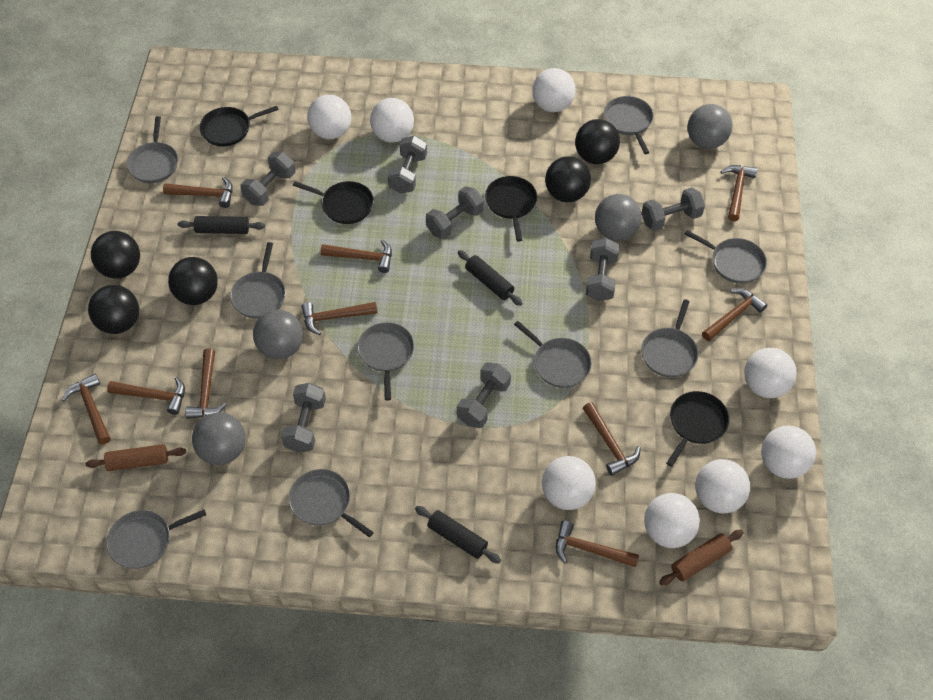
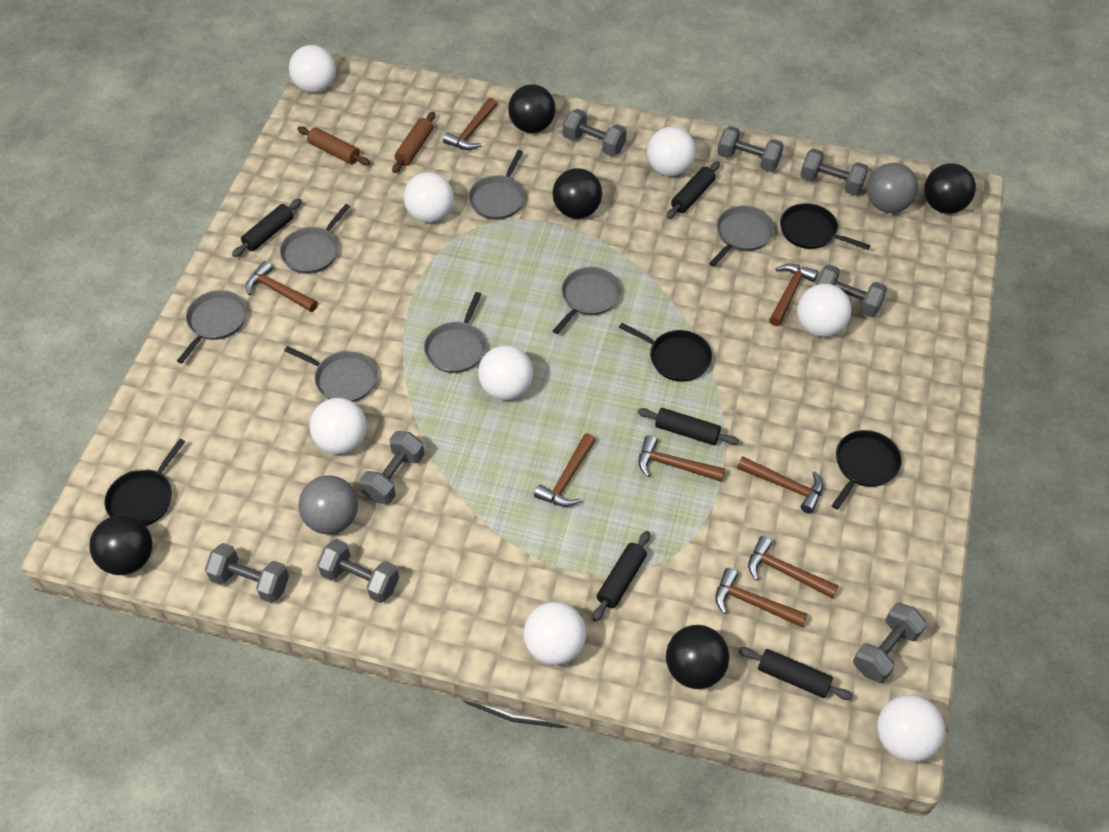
black rolling pin: 3 -> 5
brown hammer: 10 -> 8
grey ball: 4 -> 2
grey dumbbell: 7 -> 8
grey pan: 9 -> 7

